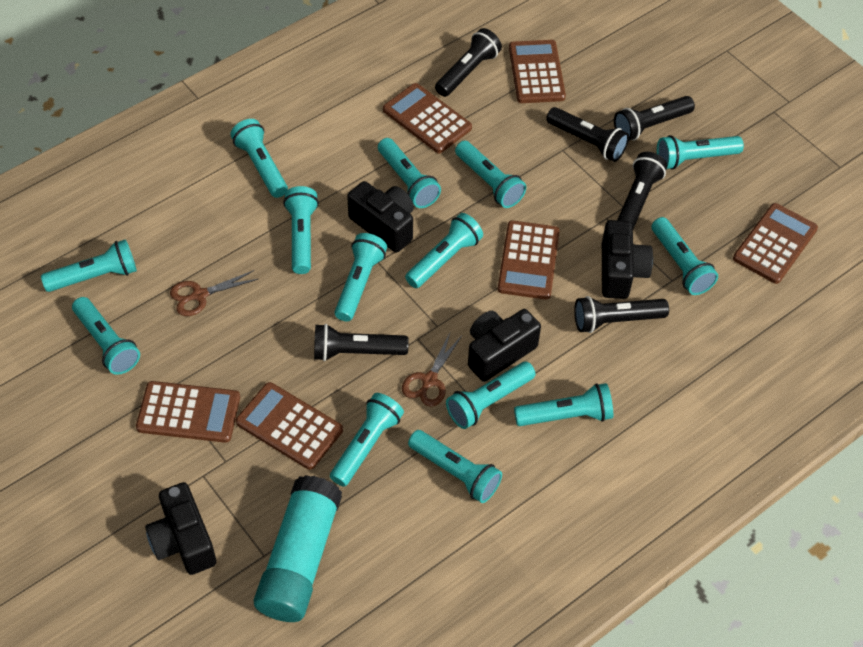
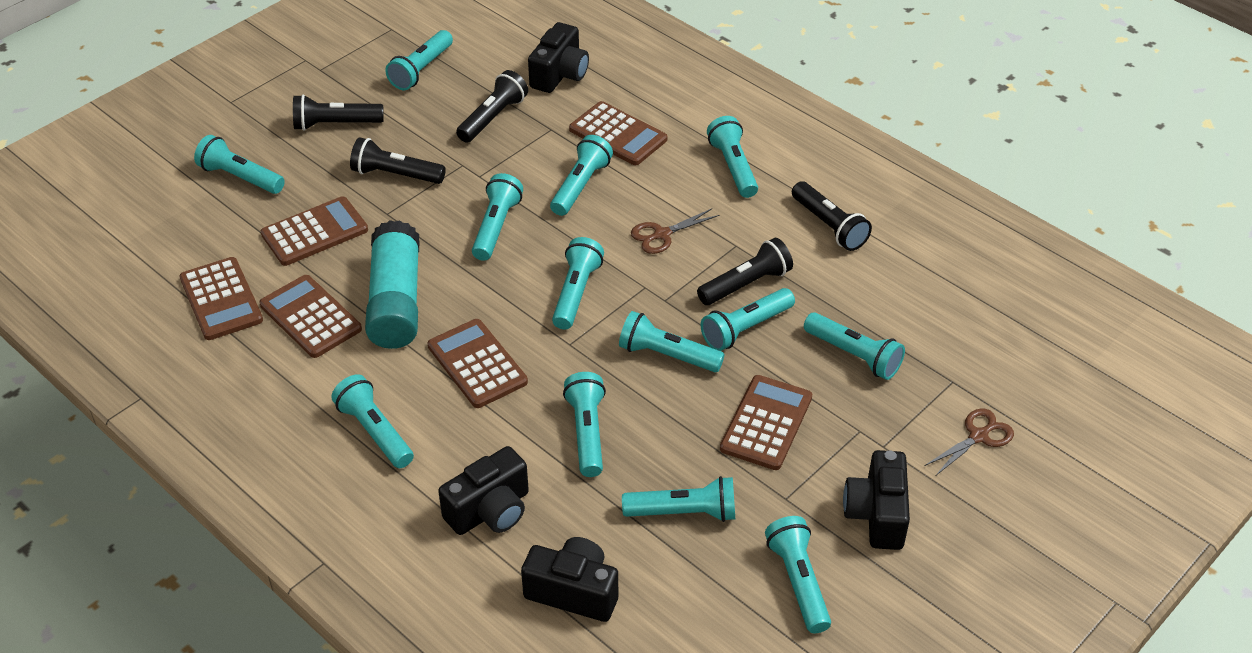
black flashlight: 6 -> 5
turquoise flashlight: 14 -> 13

